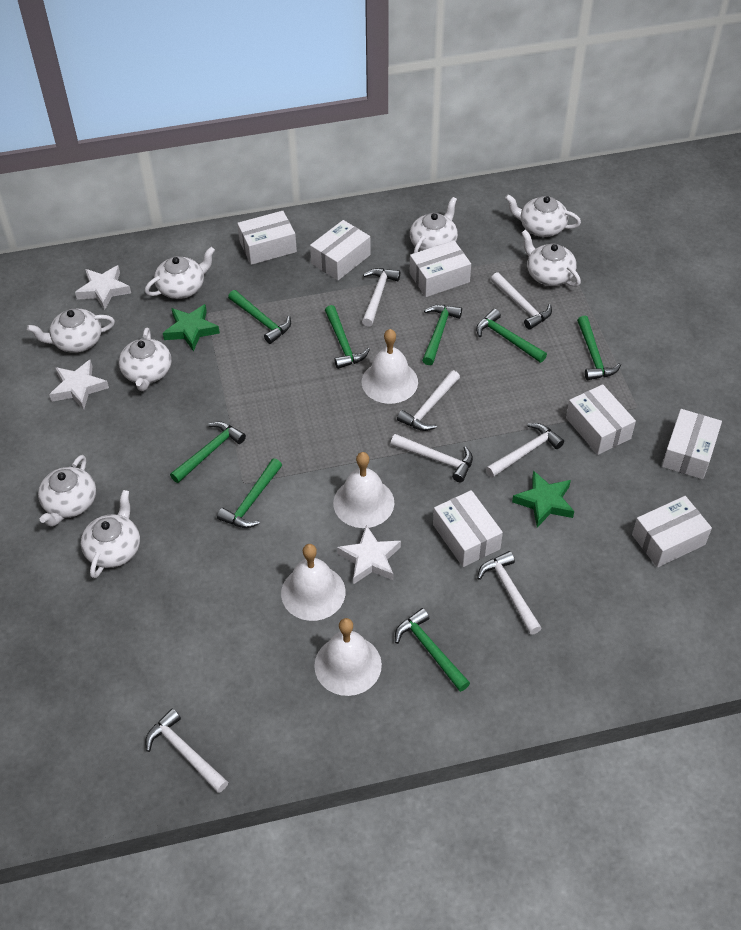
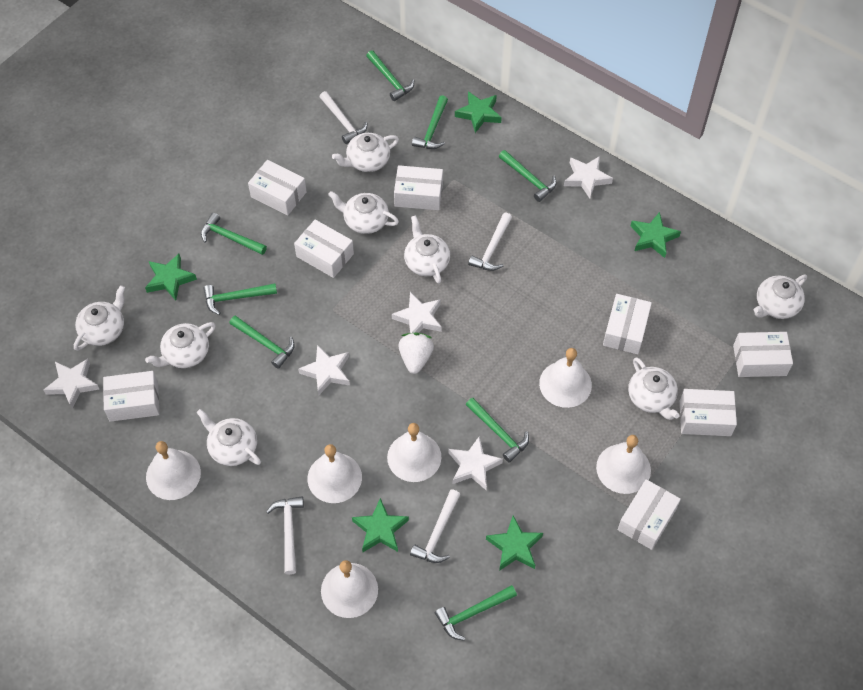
green star: 2 -> 5
white bell: 4 -> 6
white box: 7 -> 8
white hammer: 7 -> 4
white star: 3 -> 5
white strawberry: 0 -> 1

